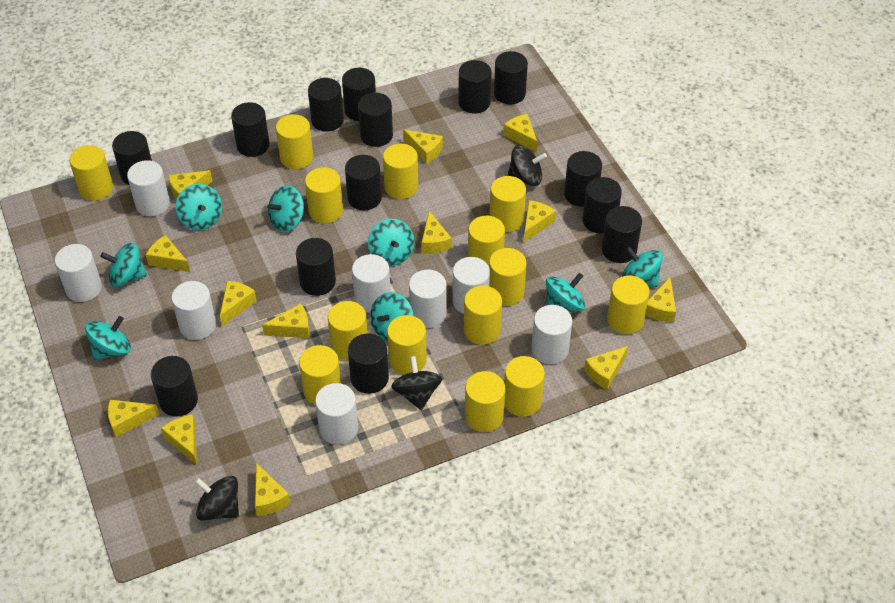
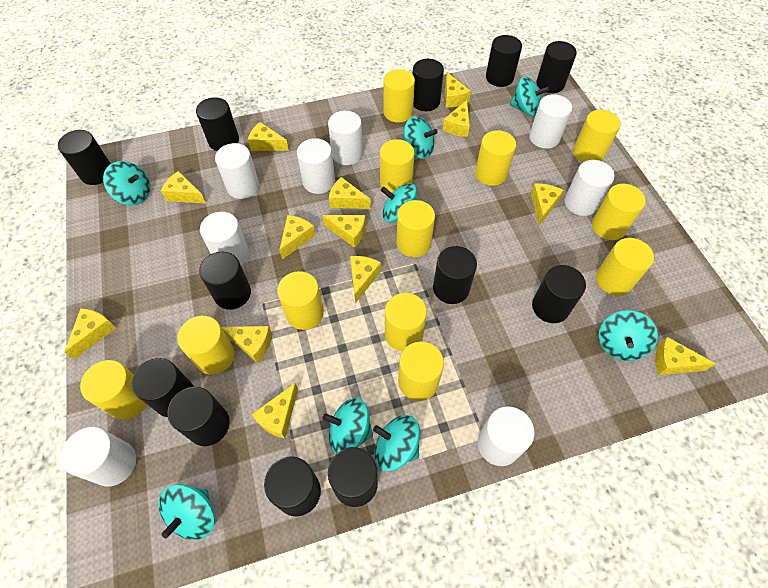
black cylinder: 14 -> 12
black spinning top: 3 -> 0
yellow cylinder: 14 -> 12

